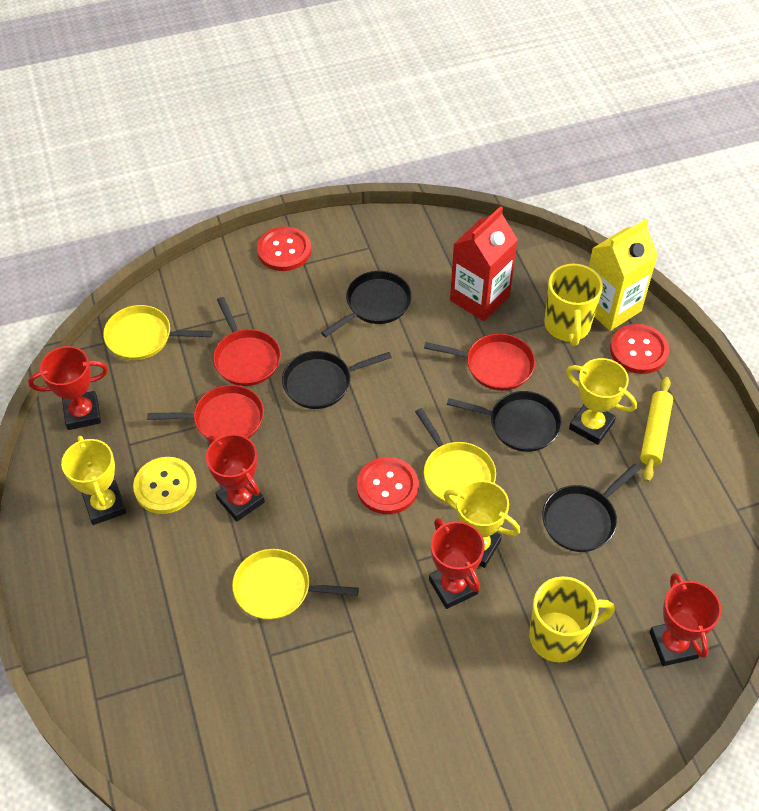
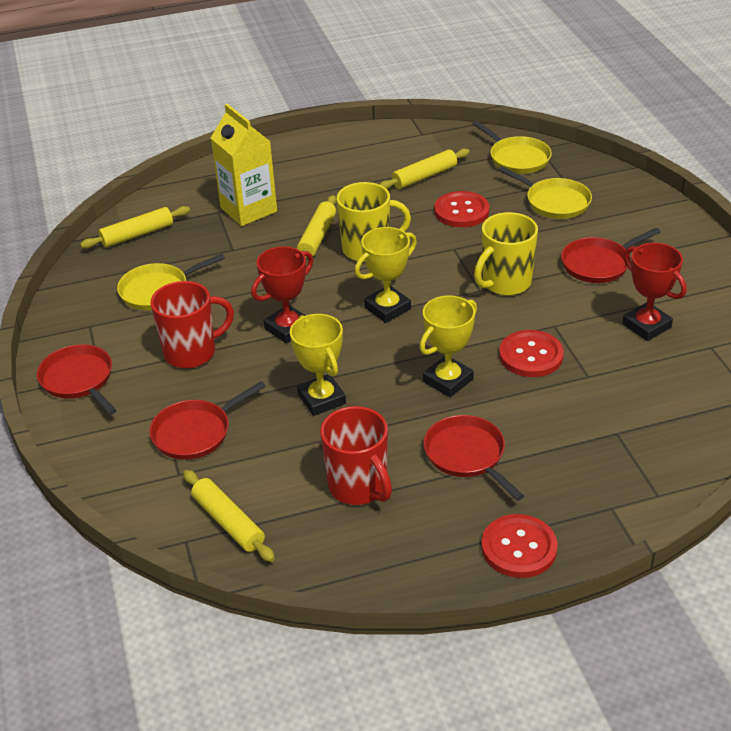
black pan: 4 -> 0
red carton: 1 -> 0
red mug: 0 -> 2
red pan: 3 -> 4
red trophy: 4 -> 2
yellow button: 1 -> 0
yellow rolling pin: 1 -> 4

